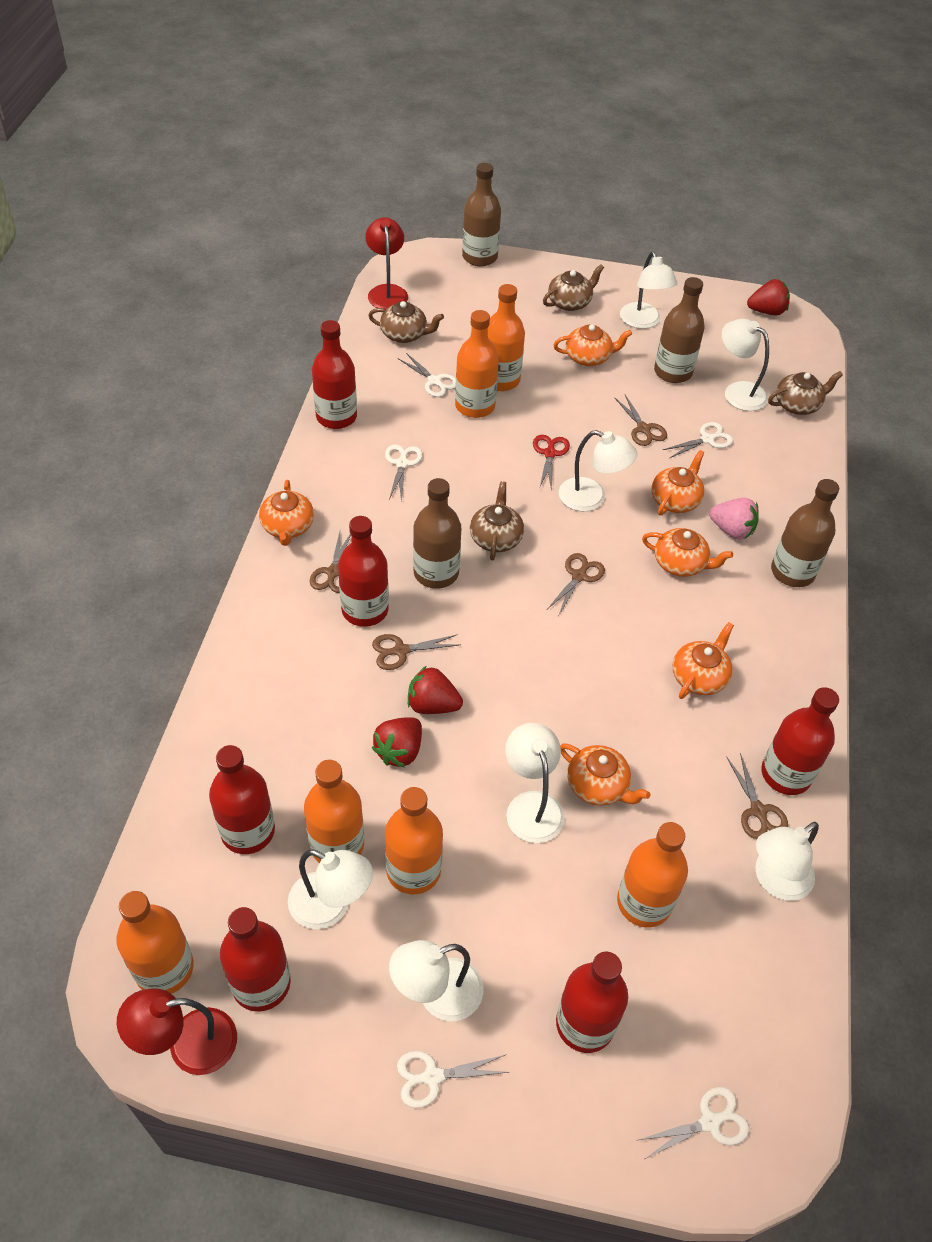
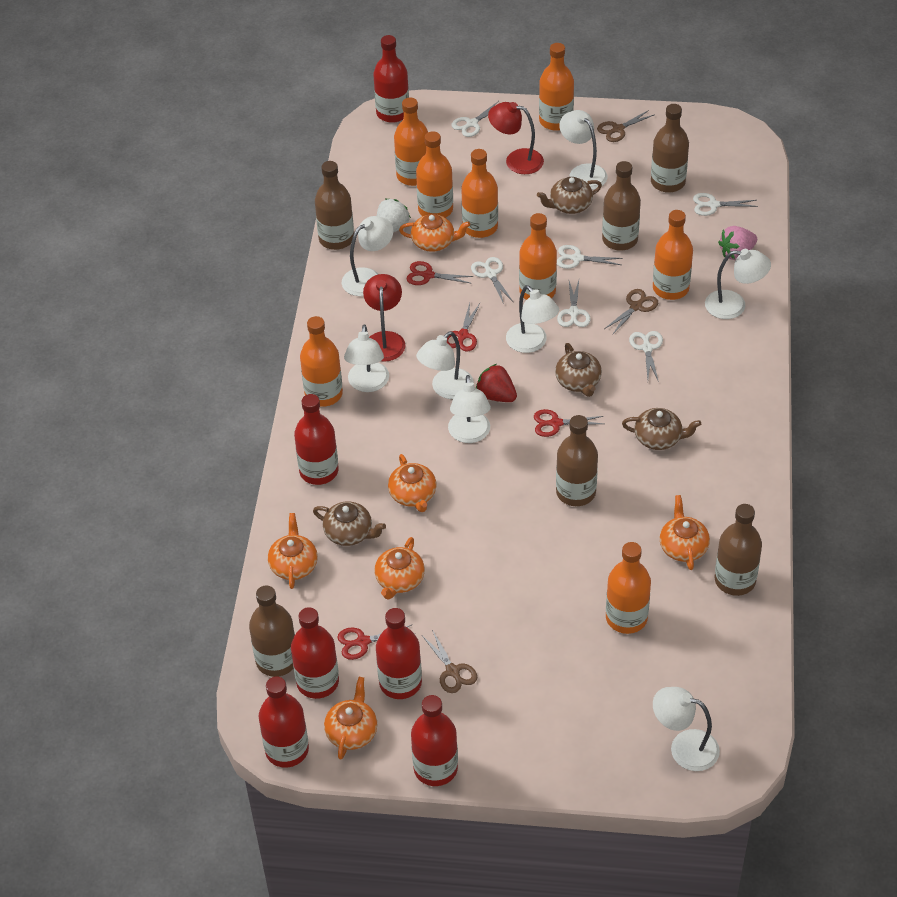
brown bottle: 4 -> 6
brown scissors: 5 -> 3
orange bottle: 6 -> 8
red scissors: 1 -> 4
red strawberry: 3 -> 1
white lamp: 7 -> 8
white scissors: 5 -> 6
white strawberry: 0 -> 1

